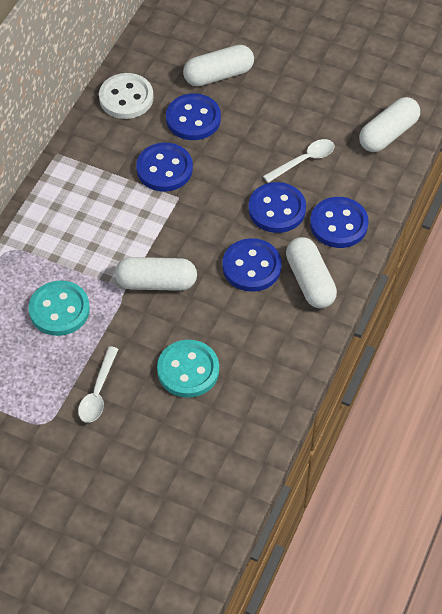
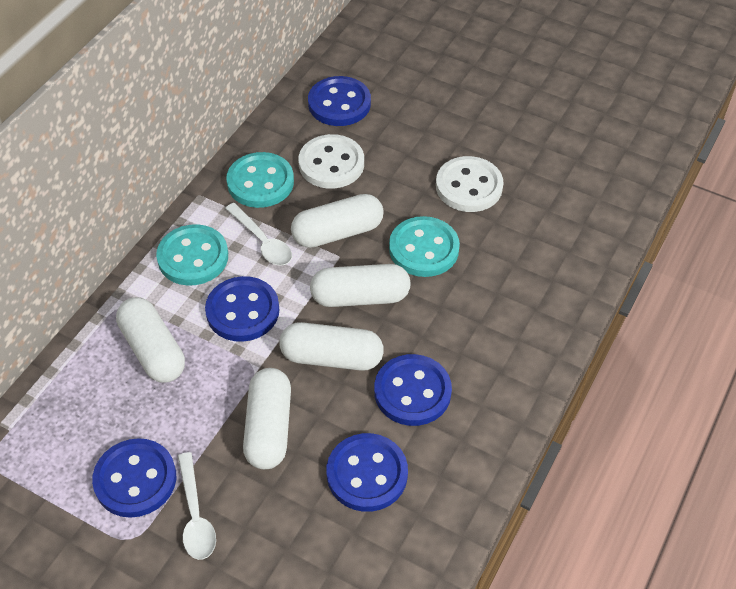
turquoise button: 2 -> 3
white button: 1 -> 2
white capsule: 4 -> 5

